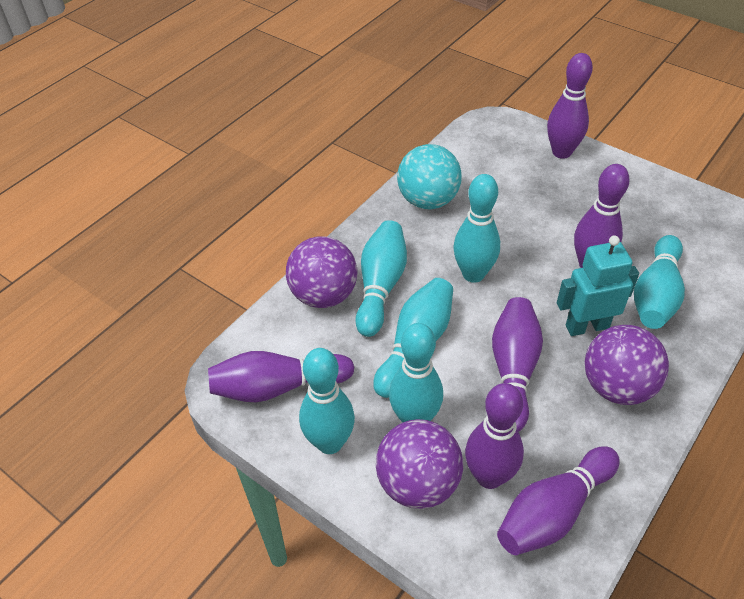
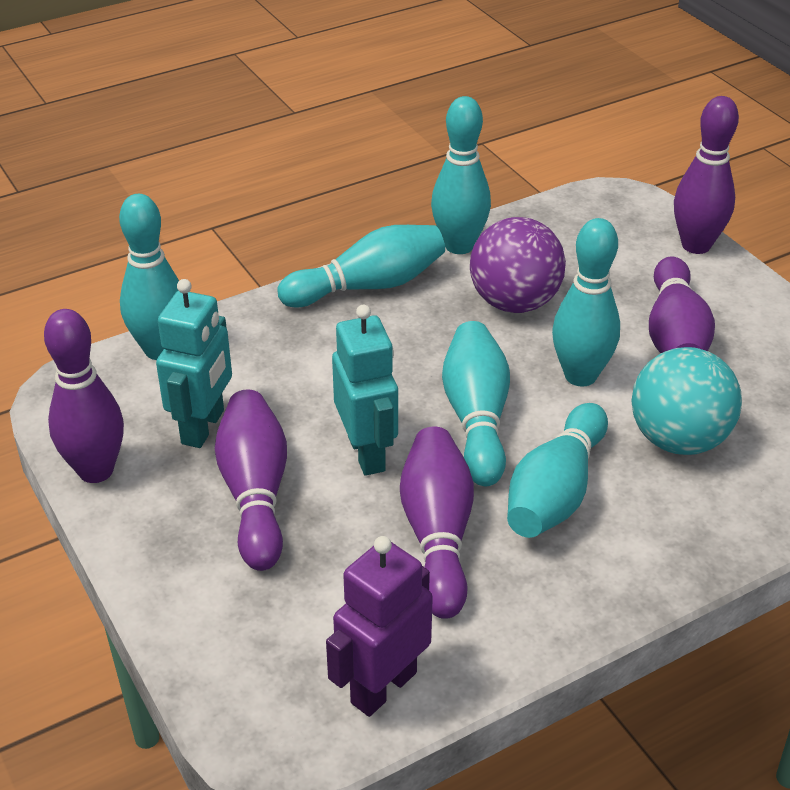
purple ball: 3 -> 1
purple bowling pin: 6 -> 5
purple robot: 0 -> 1
turquoise robot: 1 -> 2

